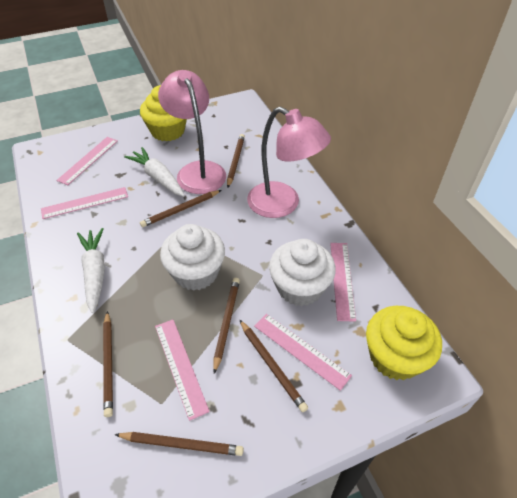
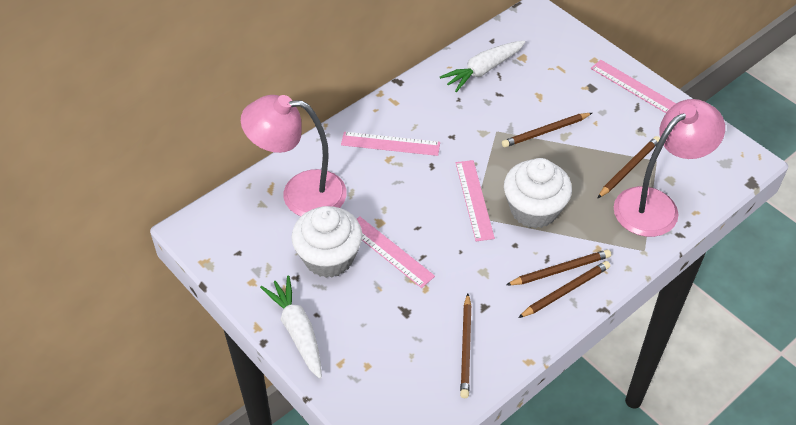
brown pencil: 6 -> 5
pink ruler: 5 -> 4
yellow cupcake: 2 -> 0

